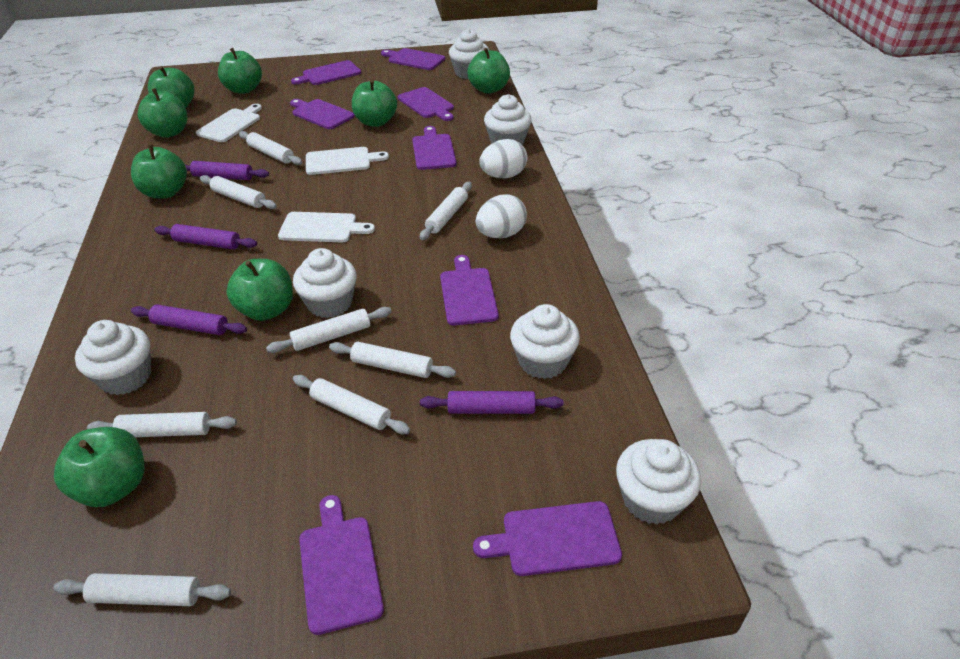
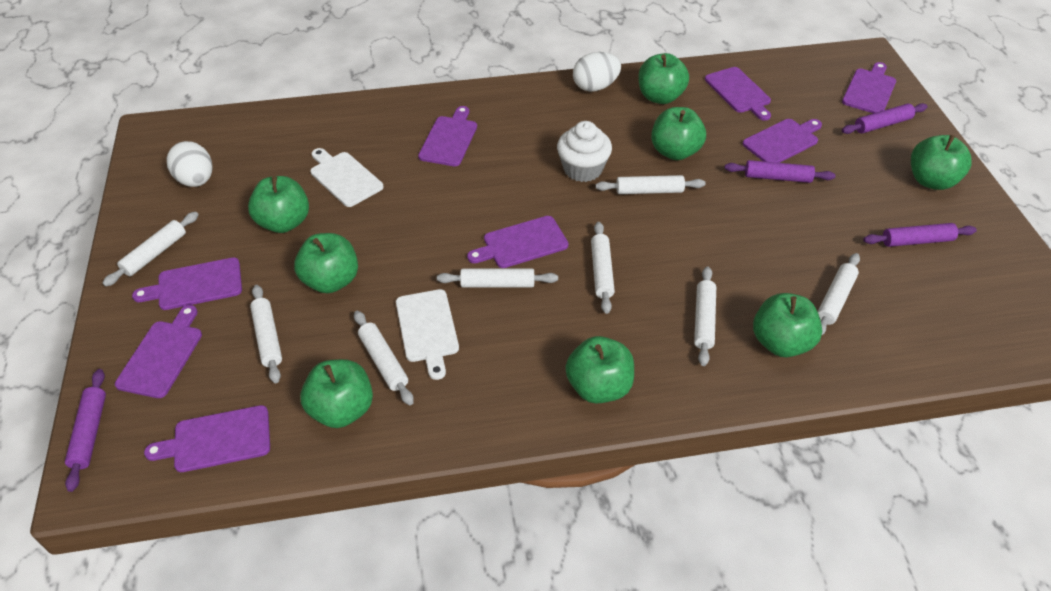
white cupcake: 6 -> 1
white cutting board: 3 -> 2

